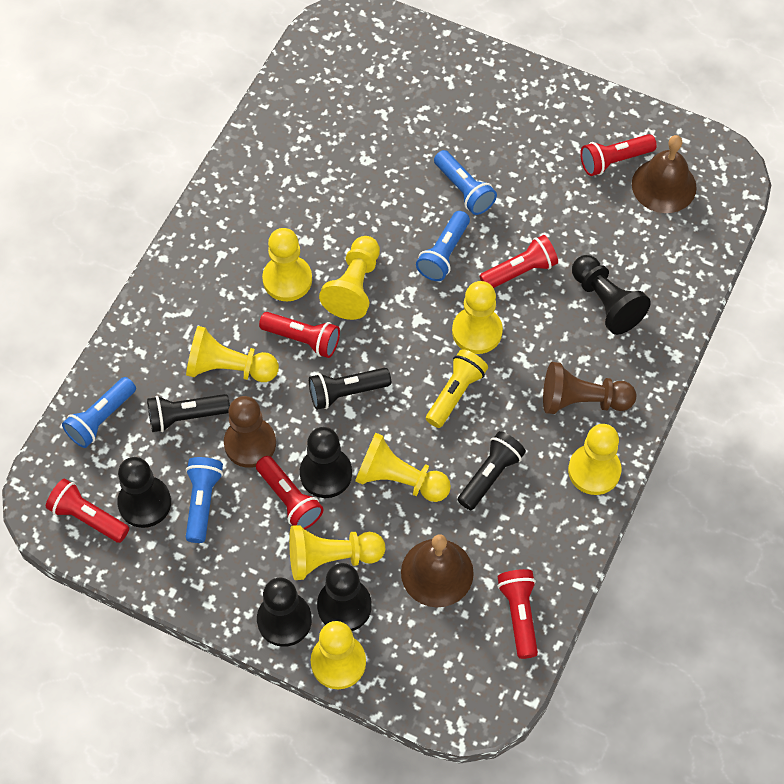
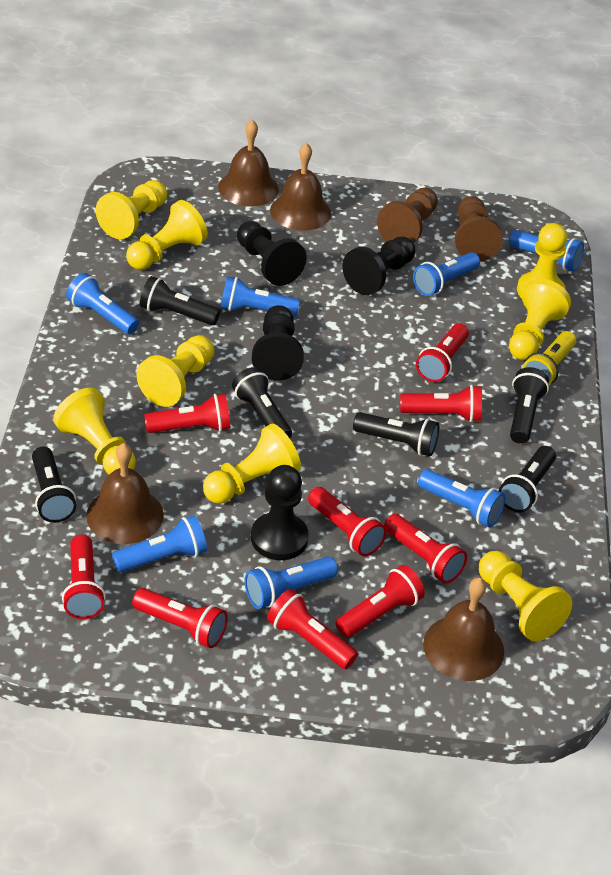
black flashlight: 3 -> 6
black pawn: 5 -> 4
blue flashlight: 4 -> 7
brown bell: 2 -> 4
red flashlight: 6 -> 9

